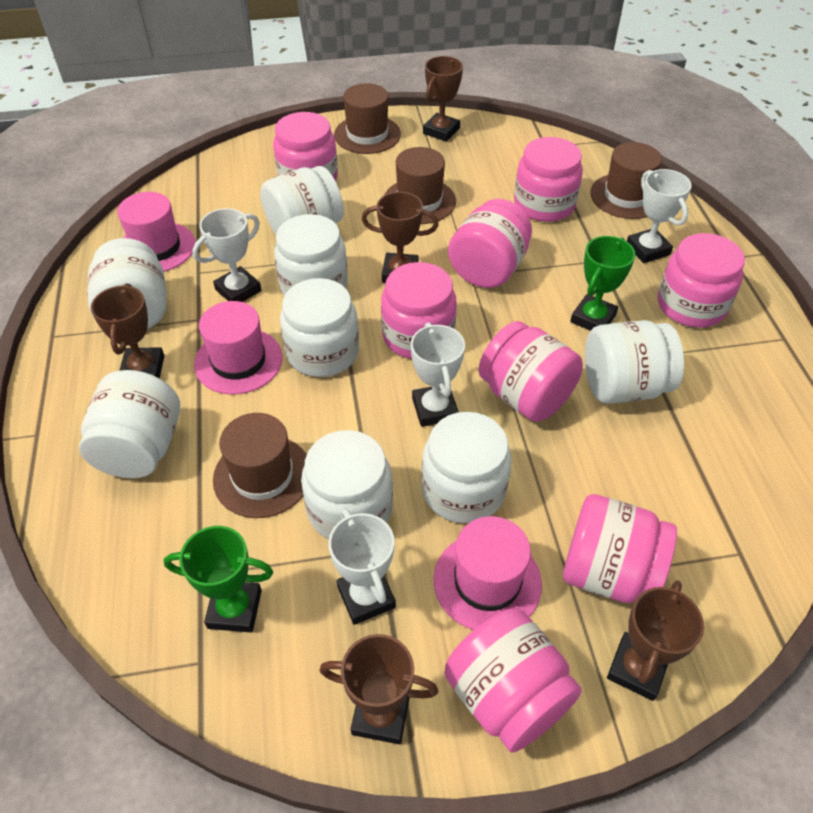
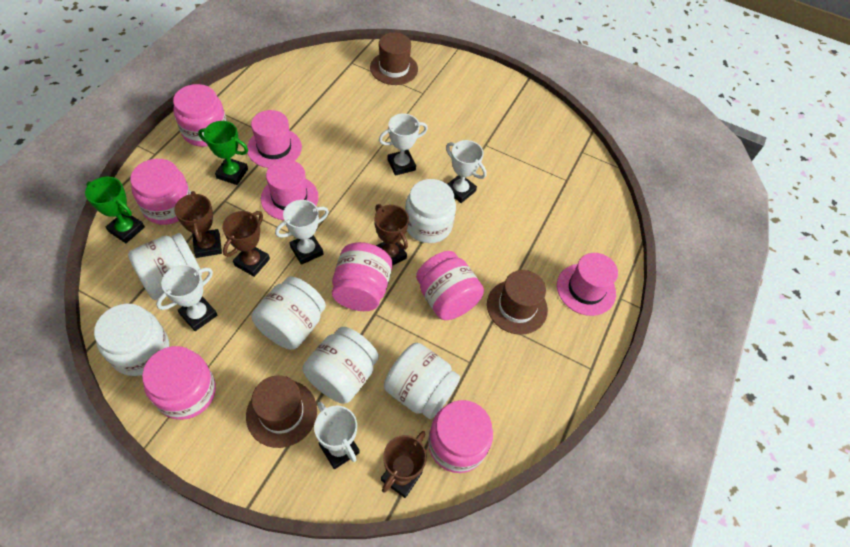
brown hat: 4 -> 3
brown trophy: 5 -> 4
pink jar: 8 -> 6
white jar: 8 -> 6
white trophy: 4 -> 5

